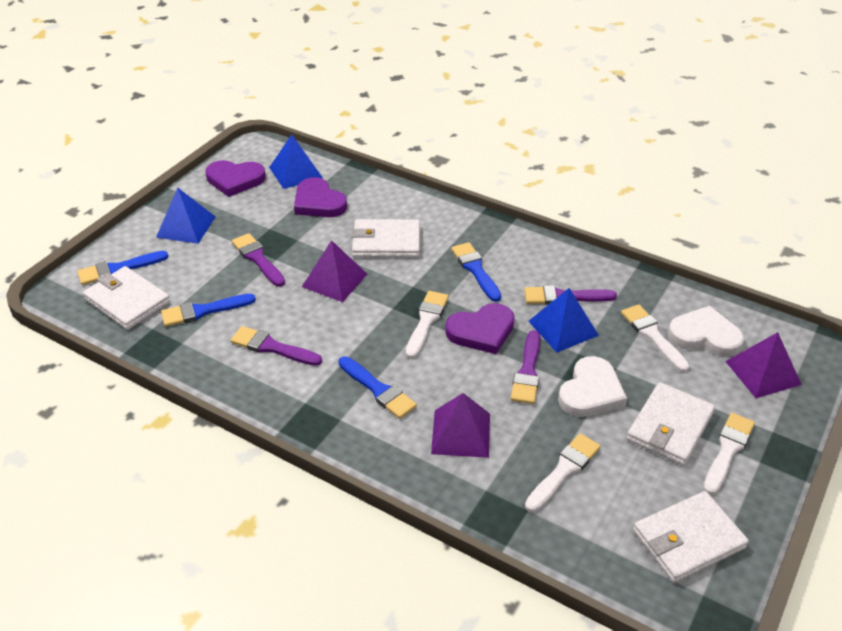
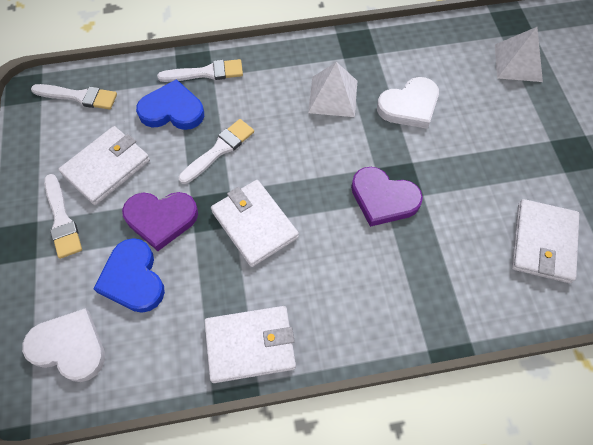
blue brush: 4 -> 0
blue heart: 0 -> 2
blue pyramid: 3 -> 0
purple brush: 4 -> 0
purple heart: 3 -> 2
purple pyramid: 3 -> 0
white pyramid: 0 -> 2

